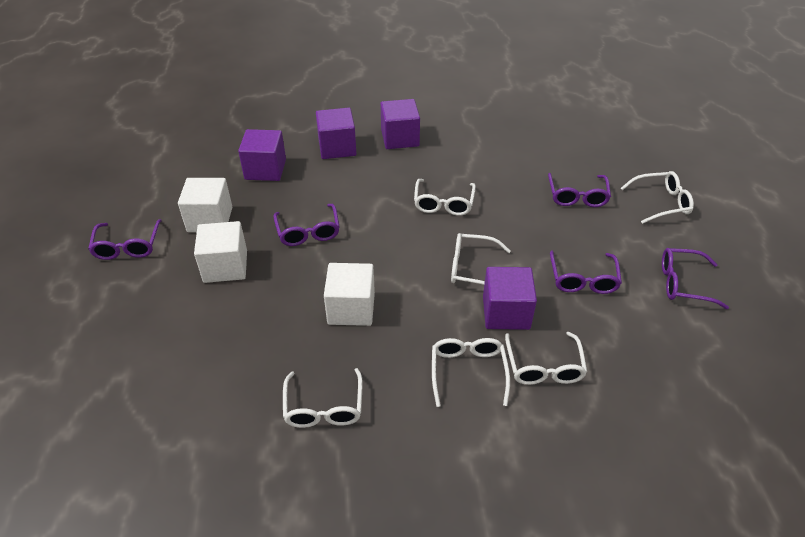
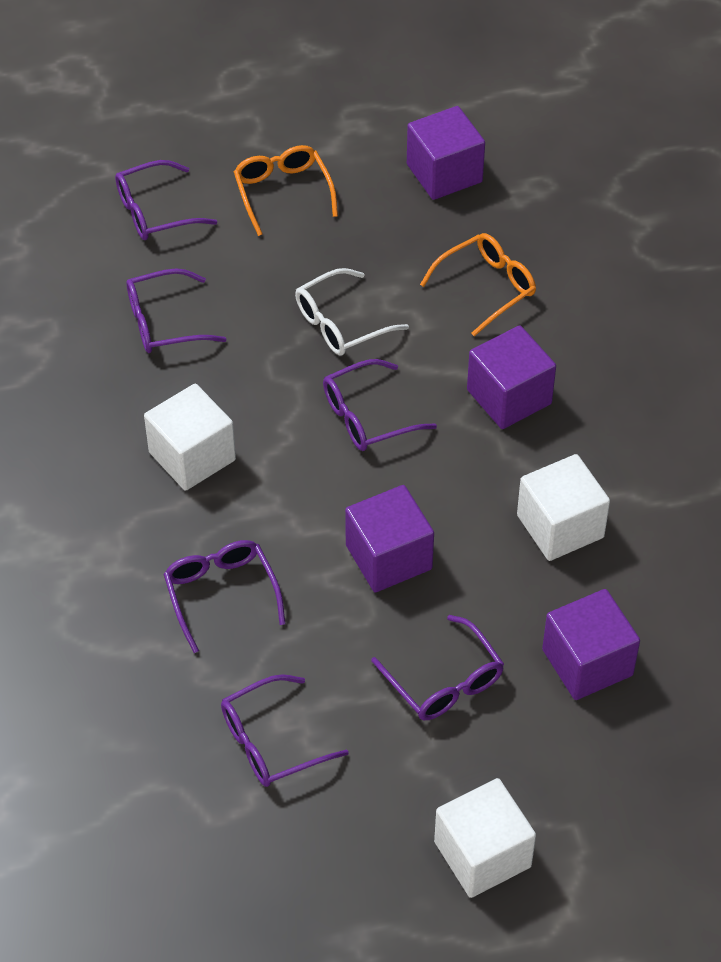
orange glasses: 0 -> 2
purple glasses: 5 -> 6
white glasses: 6 -> 1

